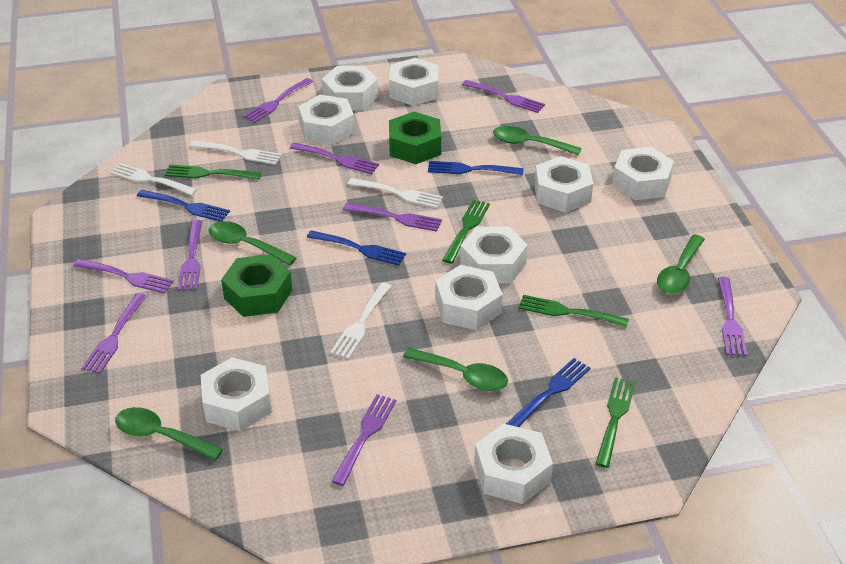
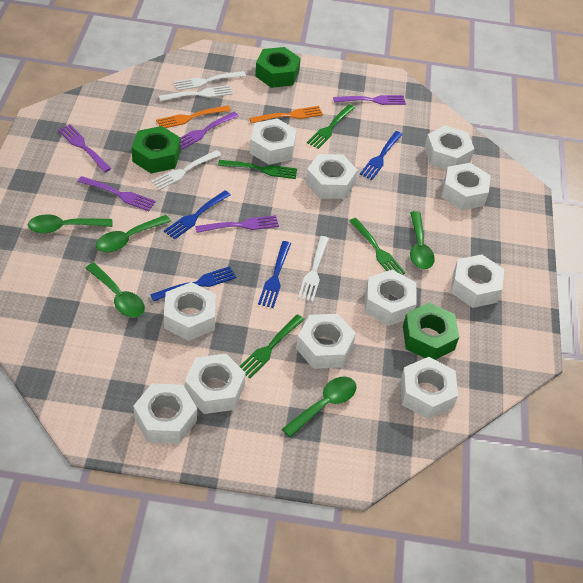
green nut: 2 -> 3
orange fork: 0 -> 2
purple fork: 9 -> 5
white nut: 9 -> 11

